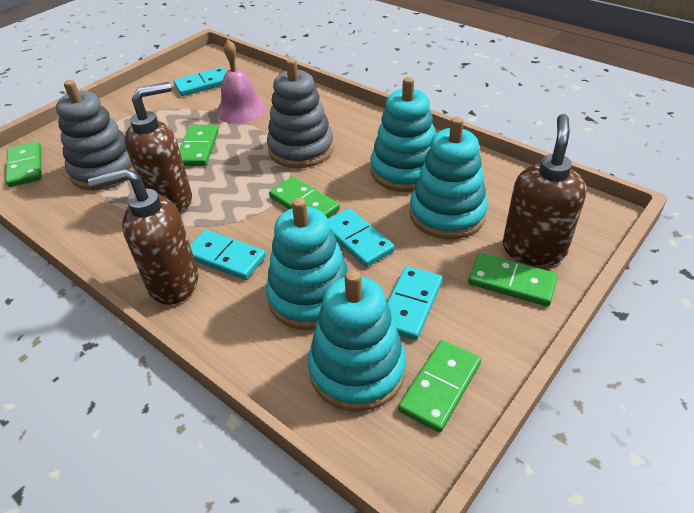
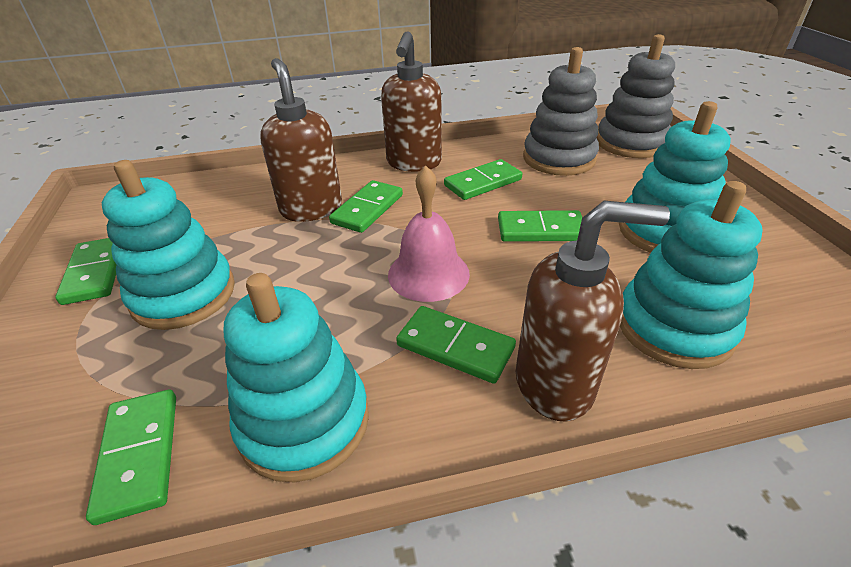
green domino: 5 -> 6
turquoise domino: 4 -> 0

